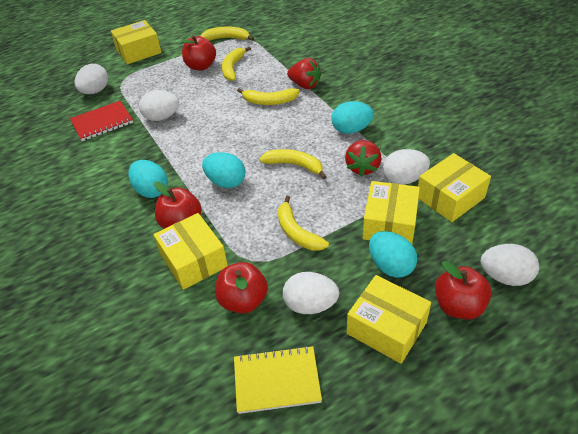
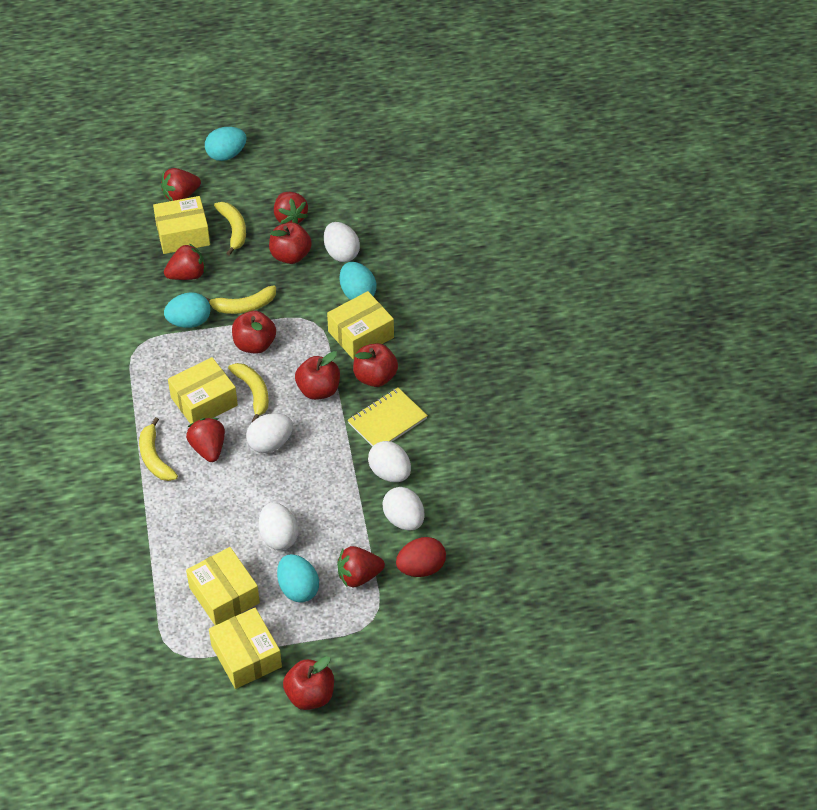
red apple: 4 -> 5
red egg: 0 -> 1
red notebook: 1 -> 0
red strawberry: 2 -> 5
yellow banana: 5 -> 4

